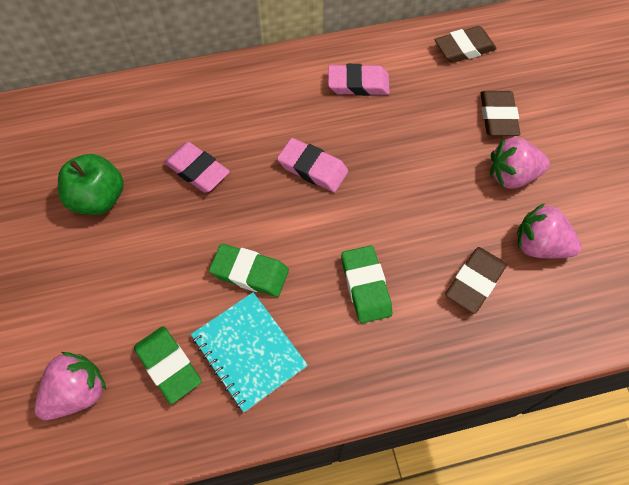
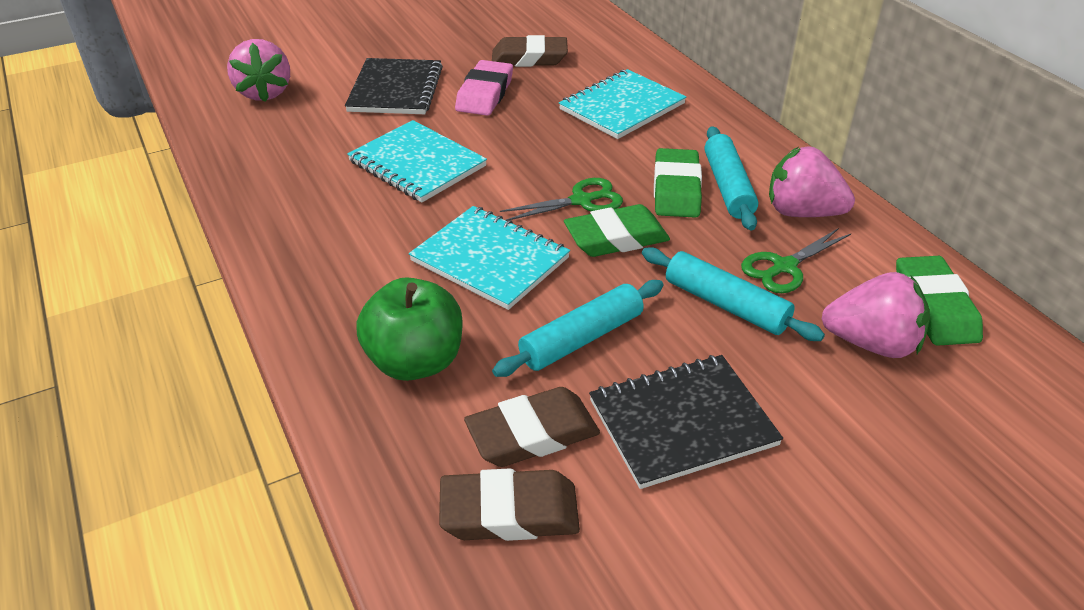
black notebook: 0 -> 2
green scissors: 0 -> 2
pink eraser: 3 -> 1
turquoise notebook: 1 -> 3
turquoise rolling pin: 0 -> 3

